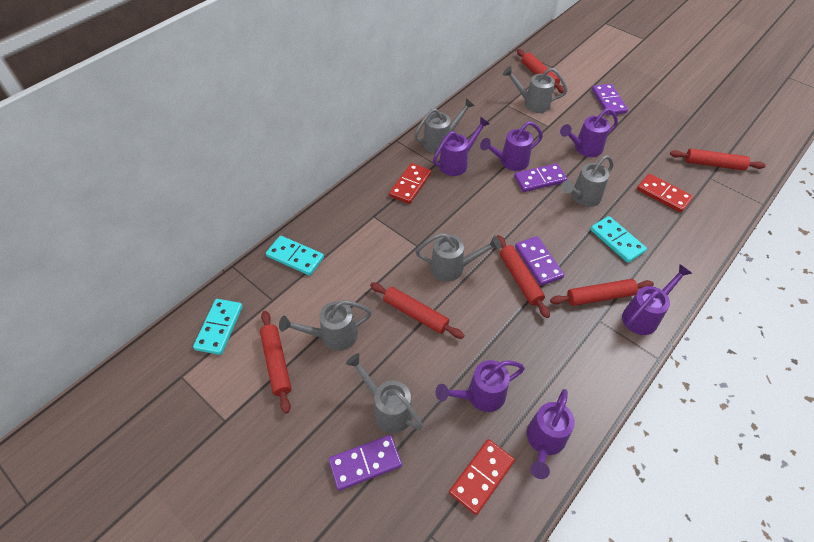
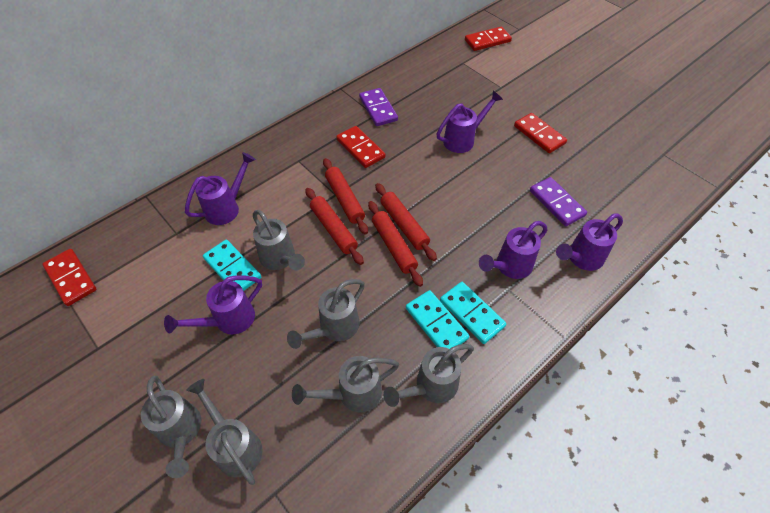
purple domino: 4 -> 2
purple watering can: 6 -> 5
red domino: 3 -> 4
red rolling pin: 6 -> 4

